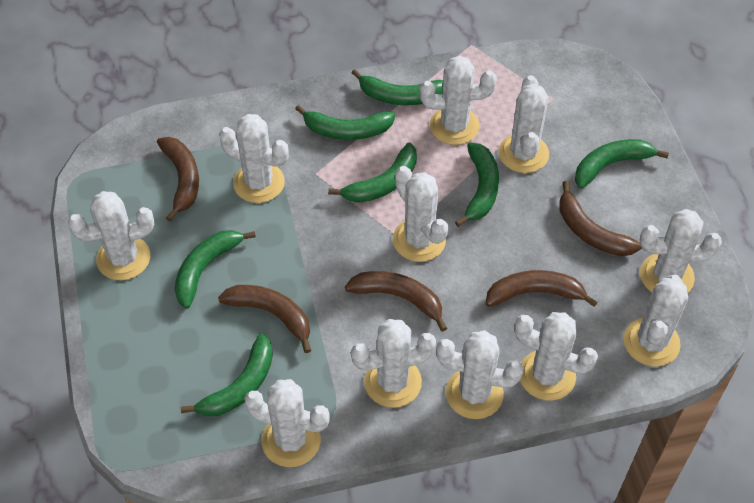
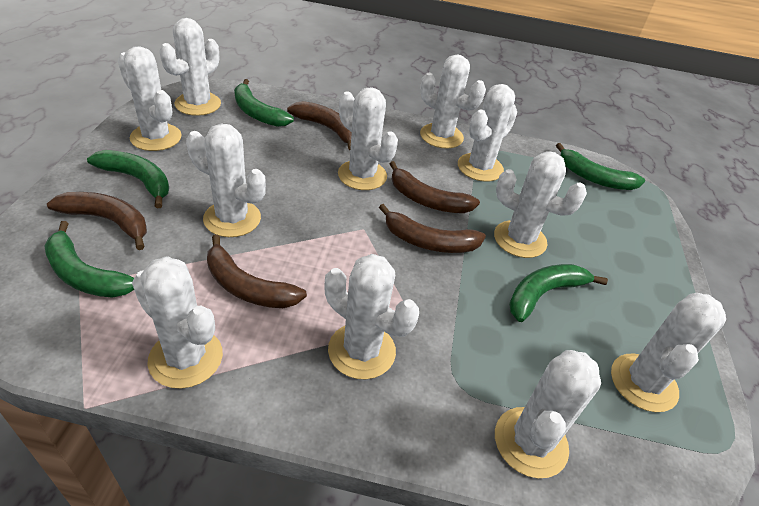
green banana: 7 -> 5

